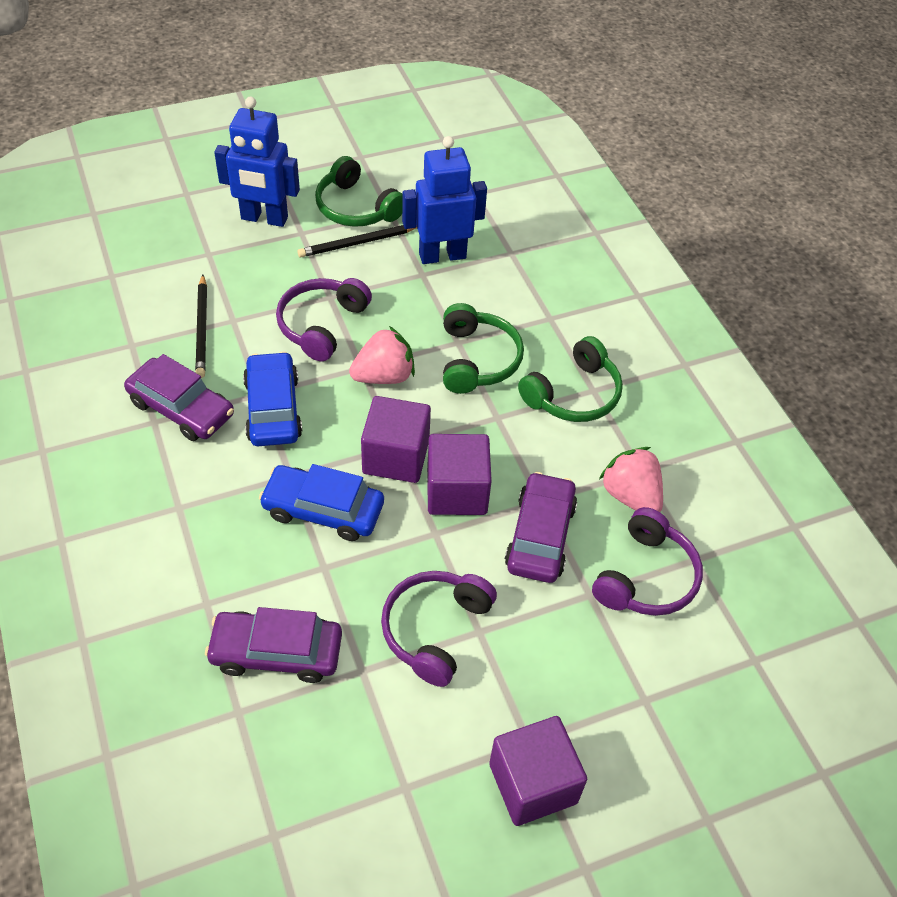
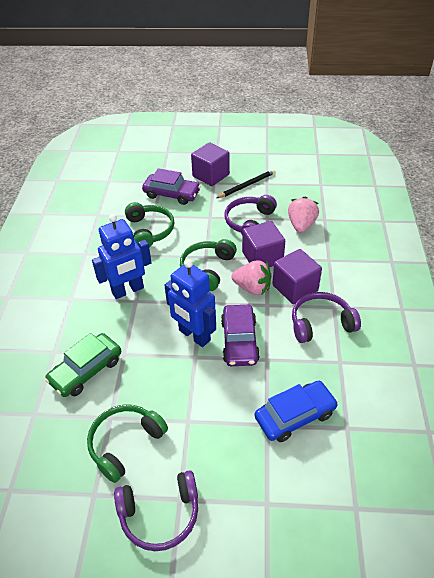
black pencil: 2 -> 1
blue car: 2 -> 1
green car: 0 -> 1
purple car: 3 -> 2

